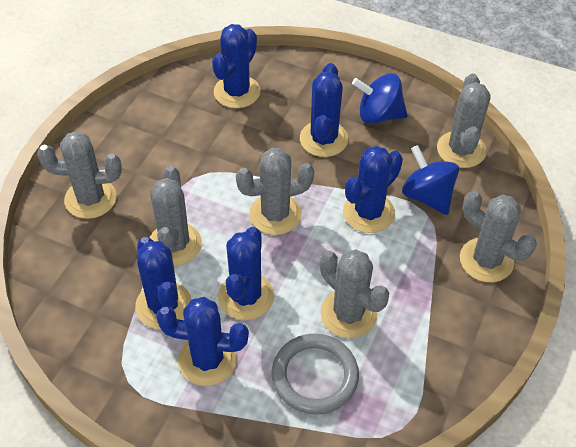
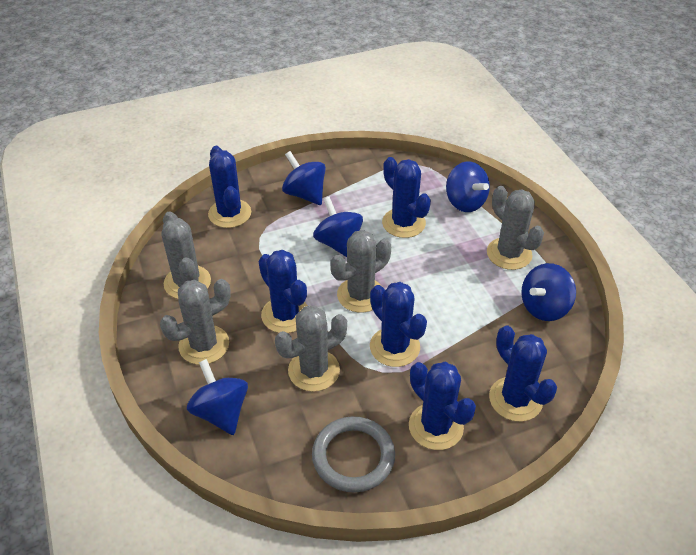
blue spinning top: 2 -> 5
grey cactus: 6 -> 5

